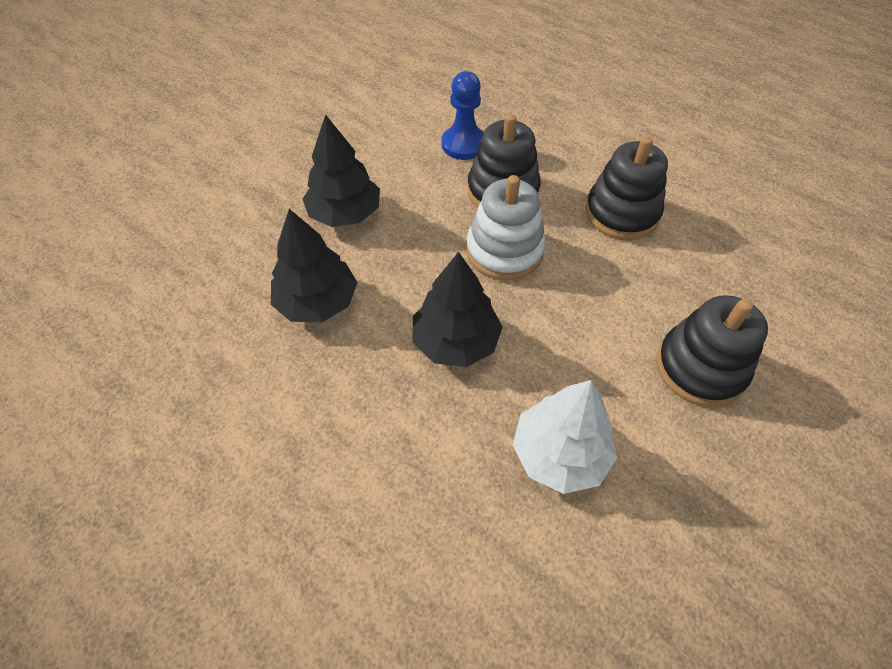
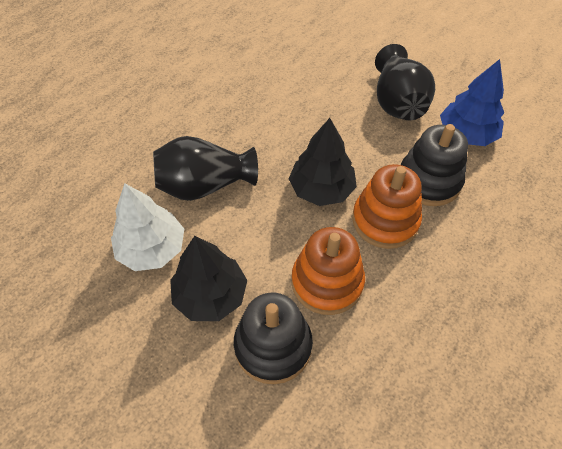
black stacking toy: 3 -> 2
black tree: 3 -> 2
black vase: 0 -> 2
blue pawn: 1 -> 0
blue tree: 0 -> 1
orange stacking toy: 0 -> 2
white stacking toy: 1 -> 0

